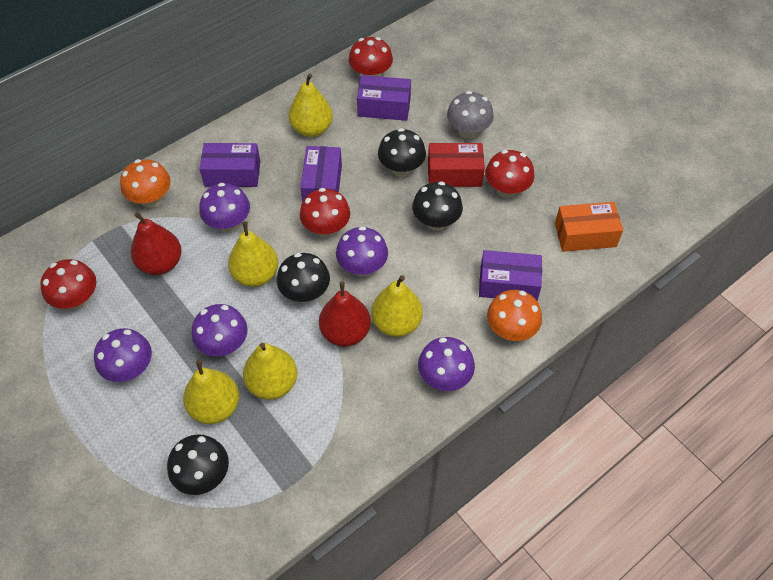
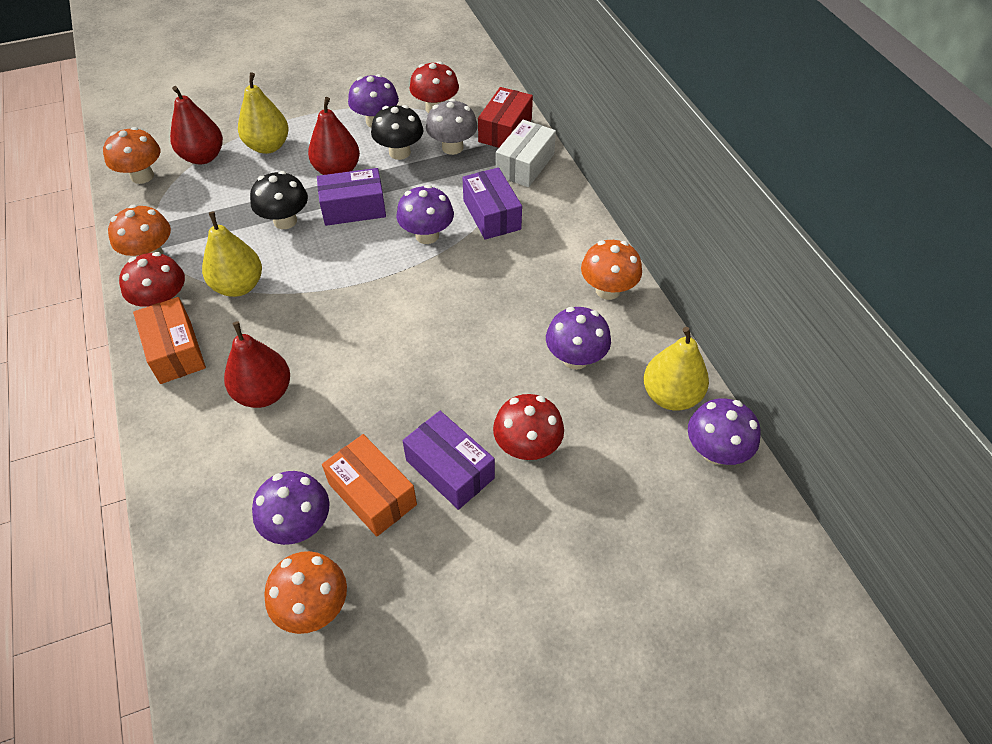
black mushroom: 4 -> 2
orange box: 1 -> 2
orange mushroom: 2 -> 4
purple box: 4 -> 3
red mushroom: 4 -> 3
red pear: 2 -> 3
white box: 0 -> 1
yellow pear: 5 -> 3

